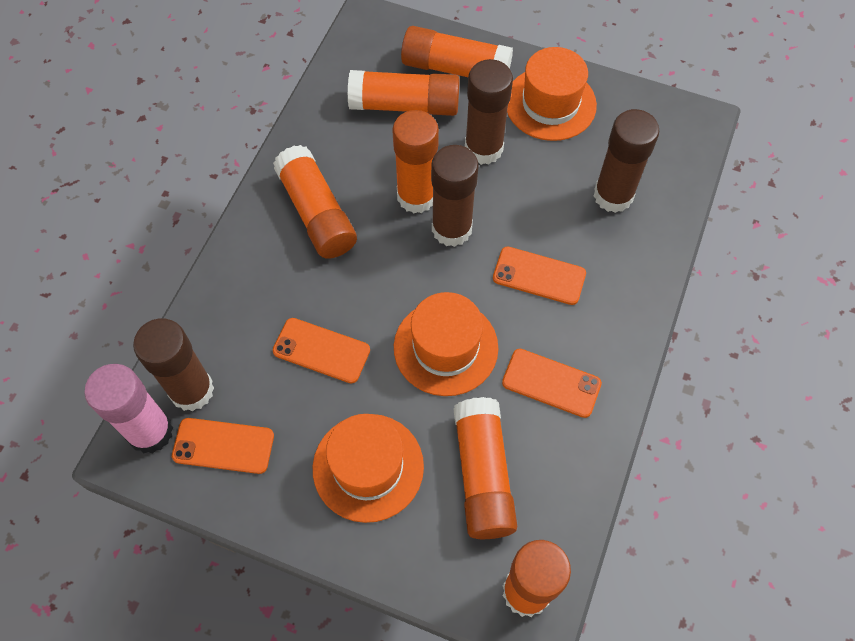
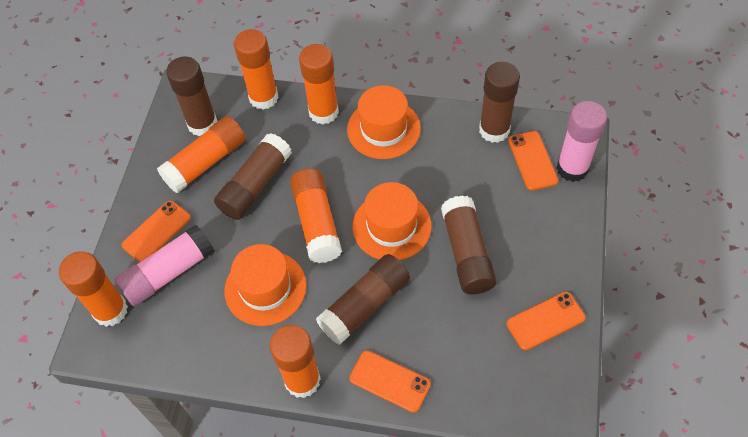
brown glue stick: 4 -> 5
pink glue stick: 1 -> 2

